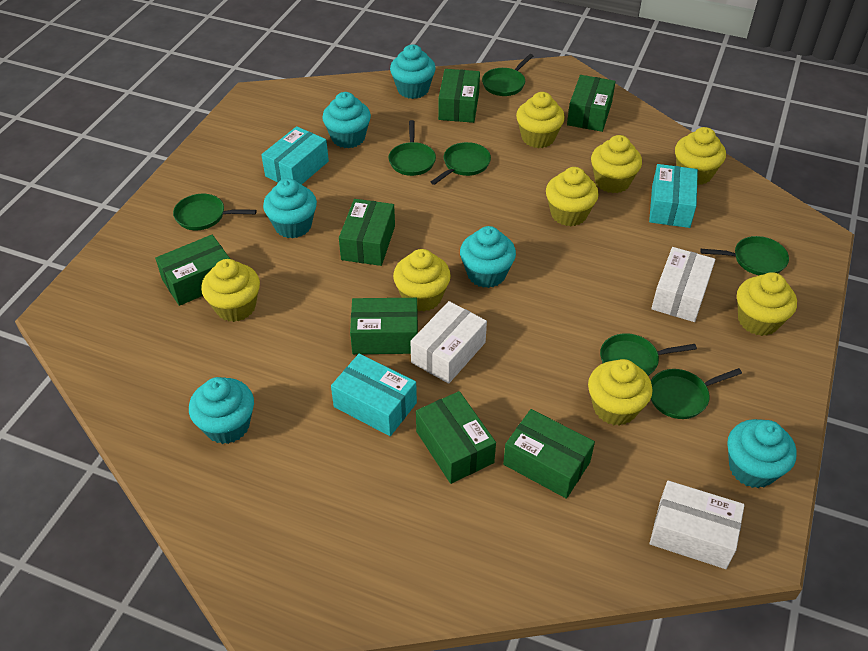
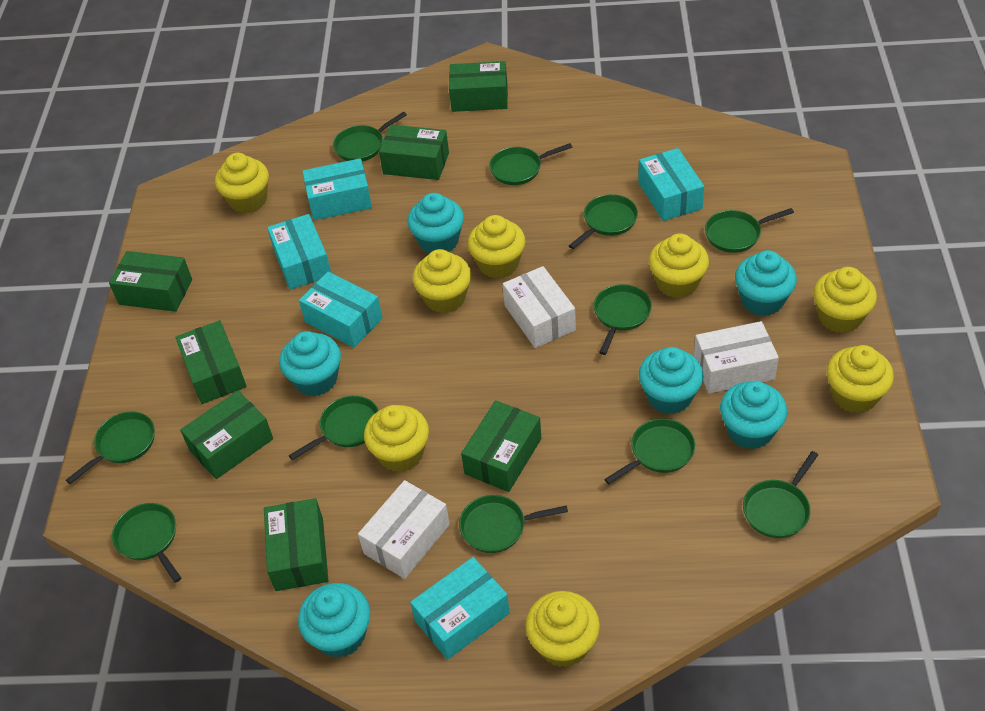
green pan: 7 -> 11
turquoise box: 3 -> 5

